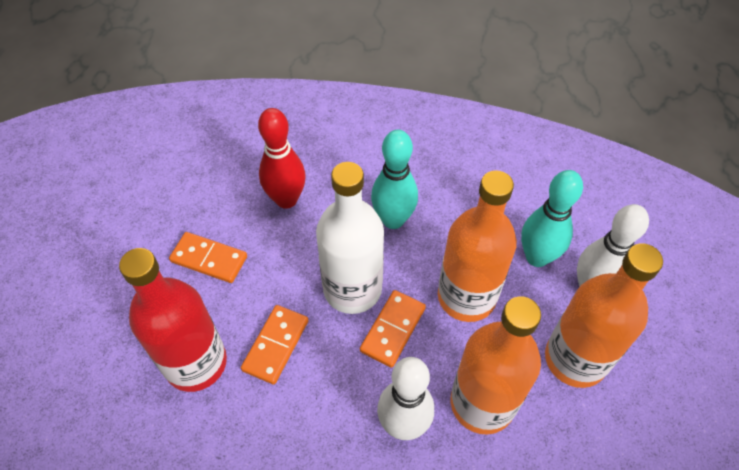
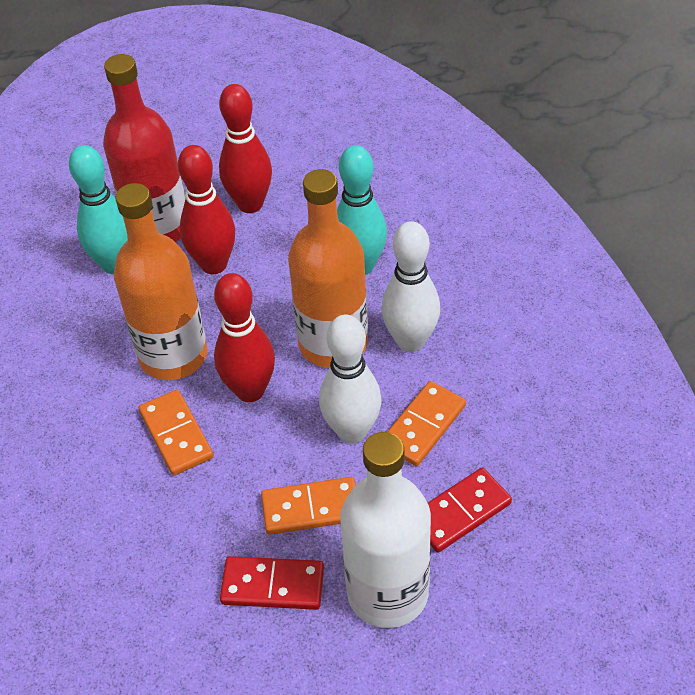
orange bottle: 3 -> 2
red bowling pin: 1 -> 3
red domino: 0 -> 2

